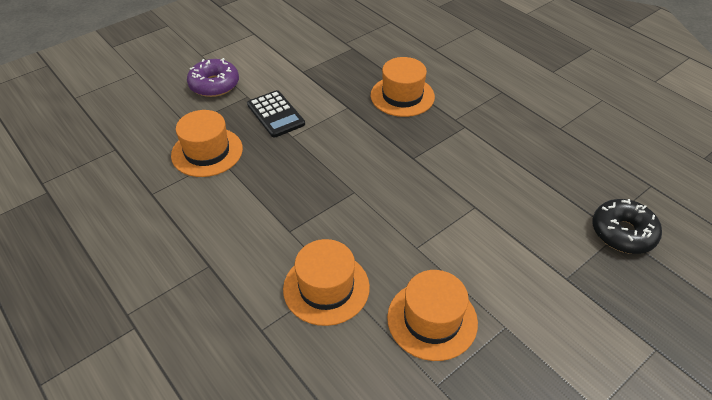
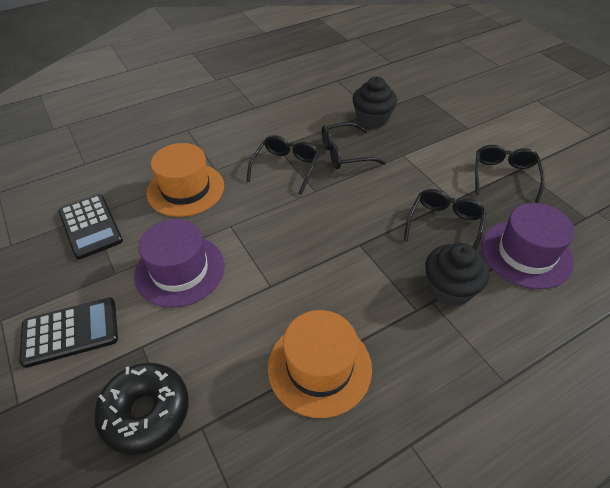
black calculator: 1 -> 2
black cupcake: 0 -> 2
black glasses: 0 -> 4
orange hat: 4 -> 2
purple donut: 1 -> 0
purple hat: 0 -> 2

